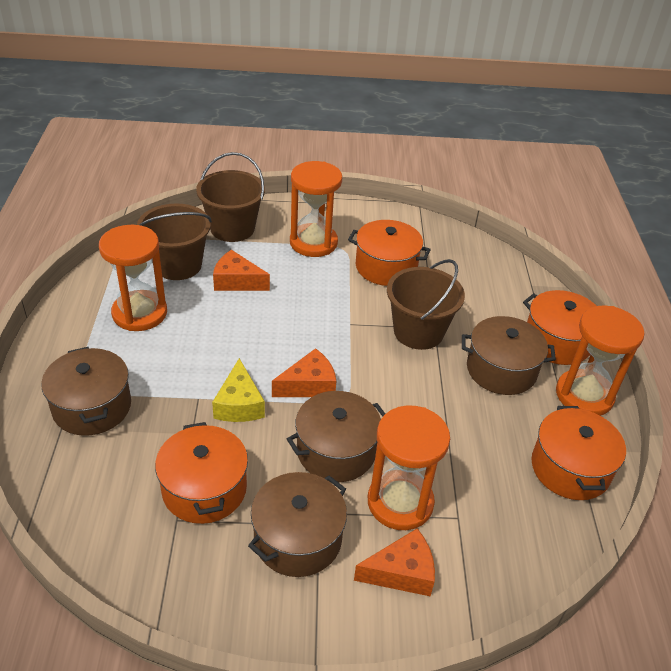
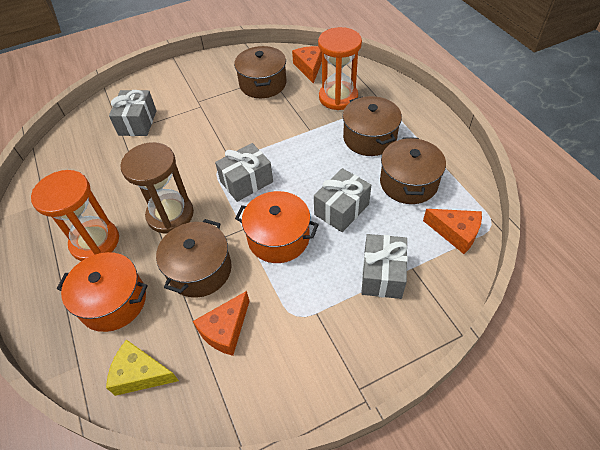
brown bucket: 3 -> 0
brown hourglass: 0 -> 1
grey gift: 0 -> 4
orange hourglass: 4 -> 2
orange pot: 4 -> 2

